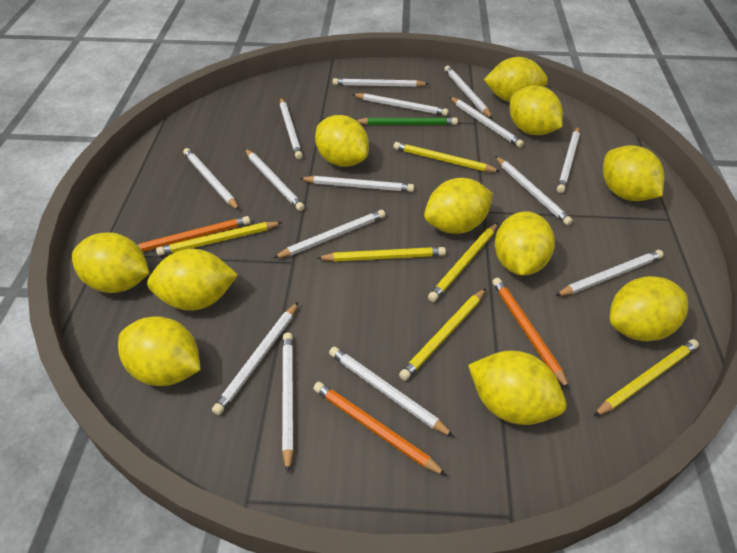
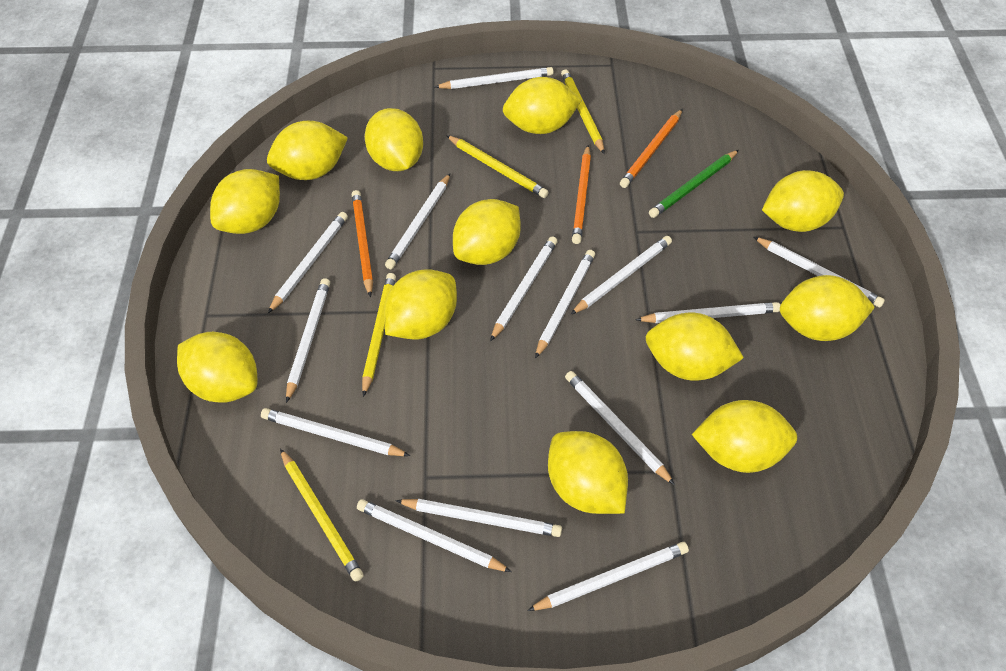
white pencil: 15 -> 14
yellow lemon: 11 -> 12
yellow pencil: 6 -> 4

